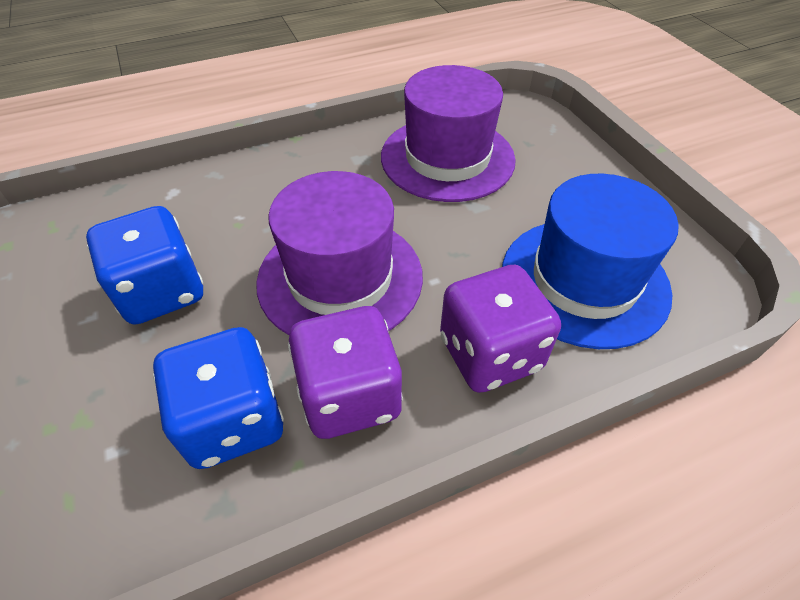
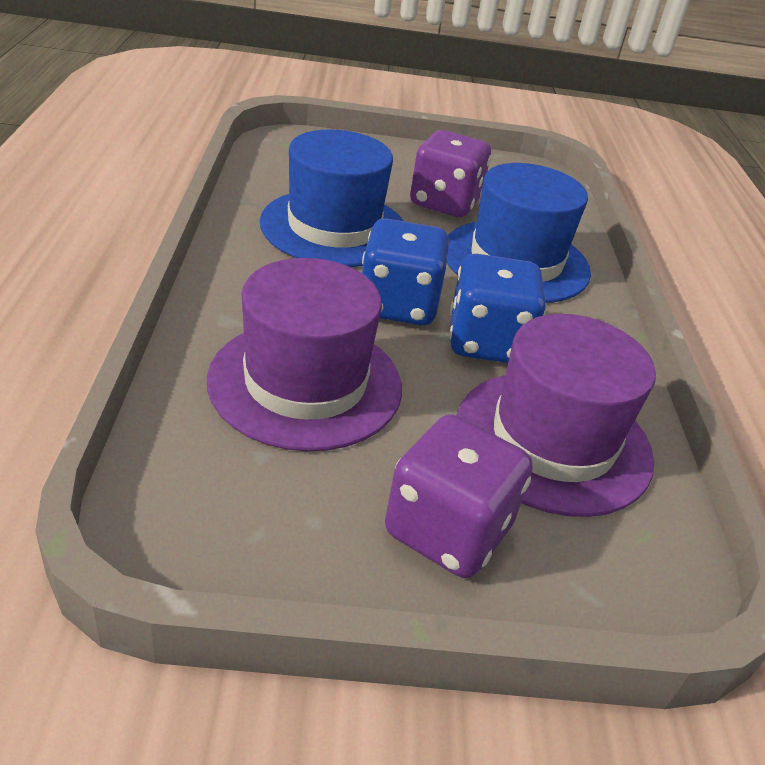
blue hat: 1 -> 2

